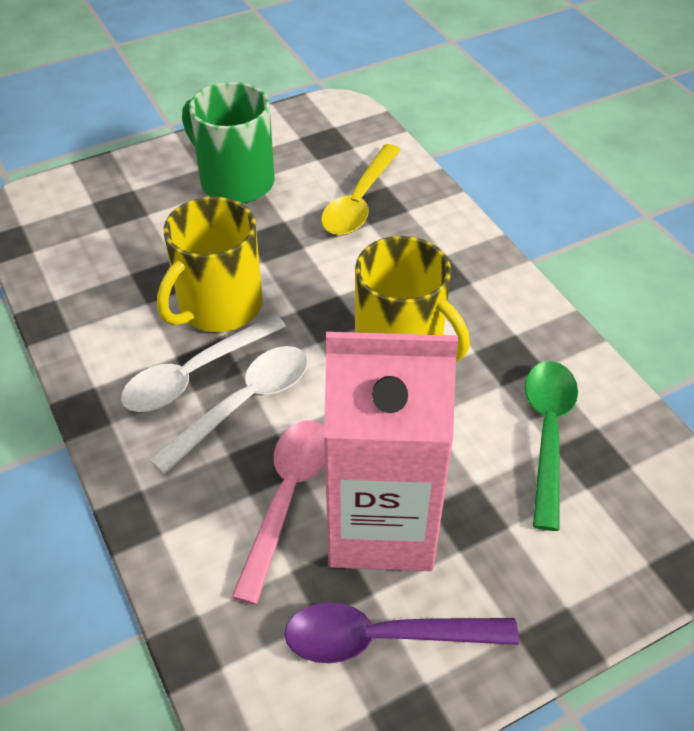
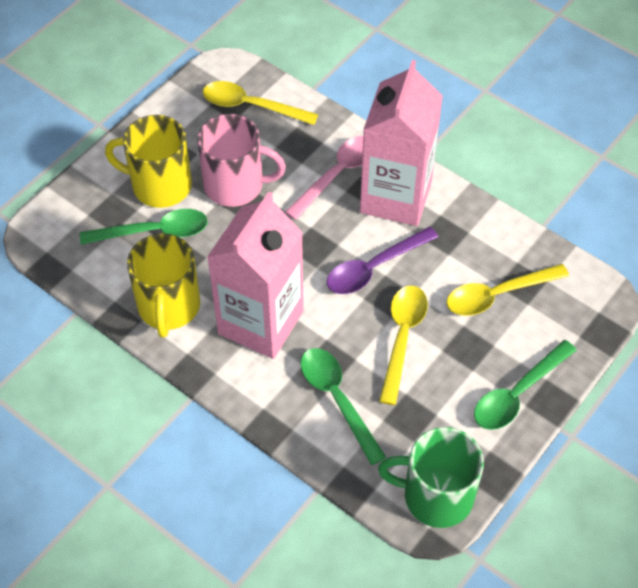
green spoon: 1 -> 3
pink carton: 1 -> 2
pink mug: 0 -> 1
white spoon: 2 -> 0
yellow spoon: 1 -> 3

